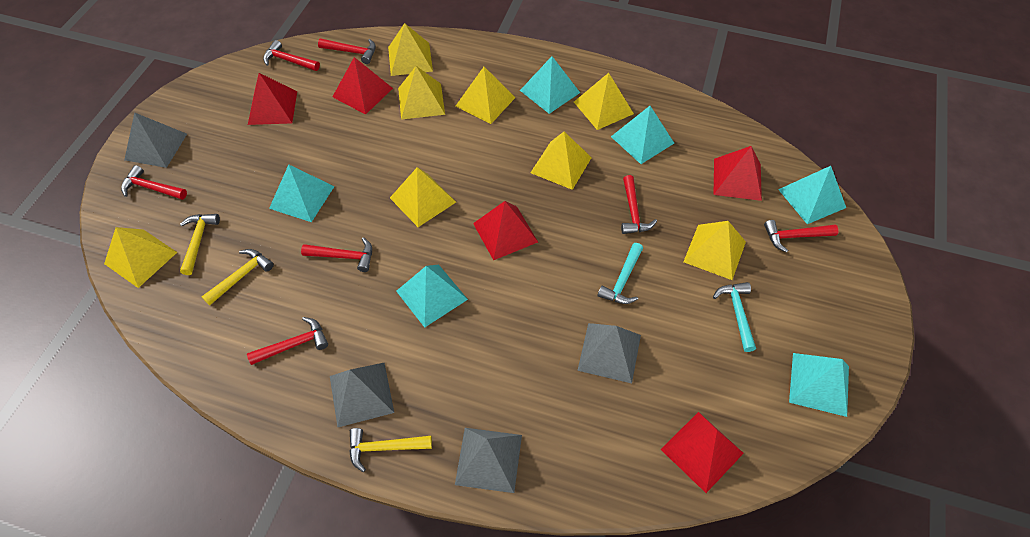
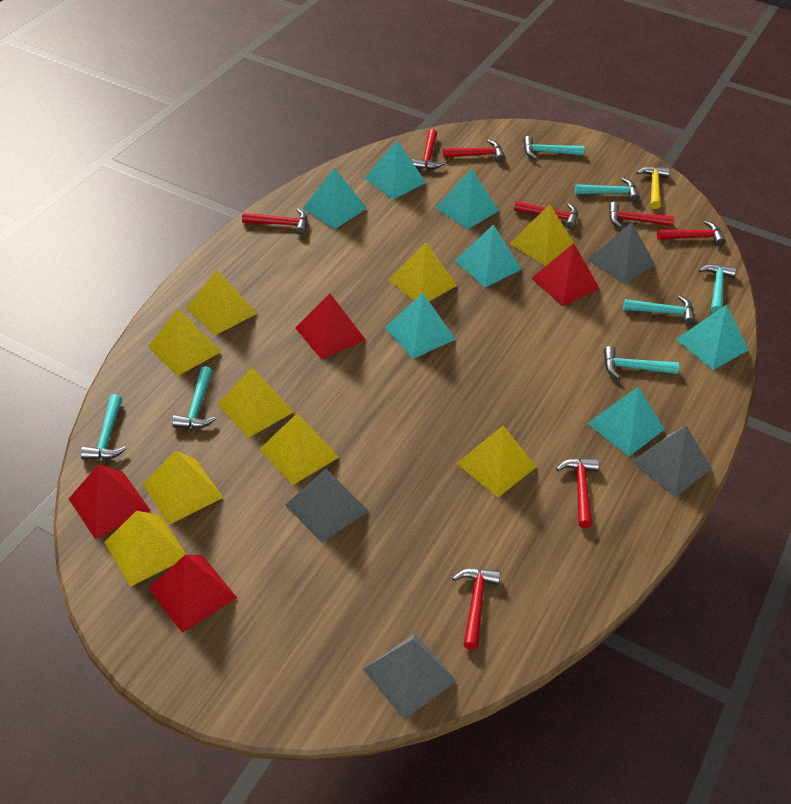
red hammer: 7 -> 8
red pyramid: 5 -> 4
turquoise hammer: 2 -> 7
turquoise pyramid: 6 -> 7
yellow hammer: 3 -> 1
yellow pyramid: 8 -> 9

